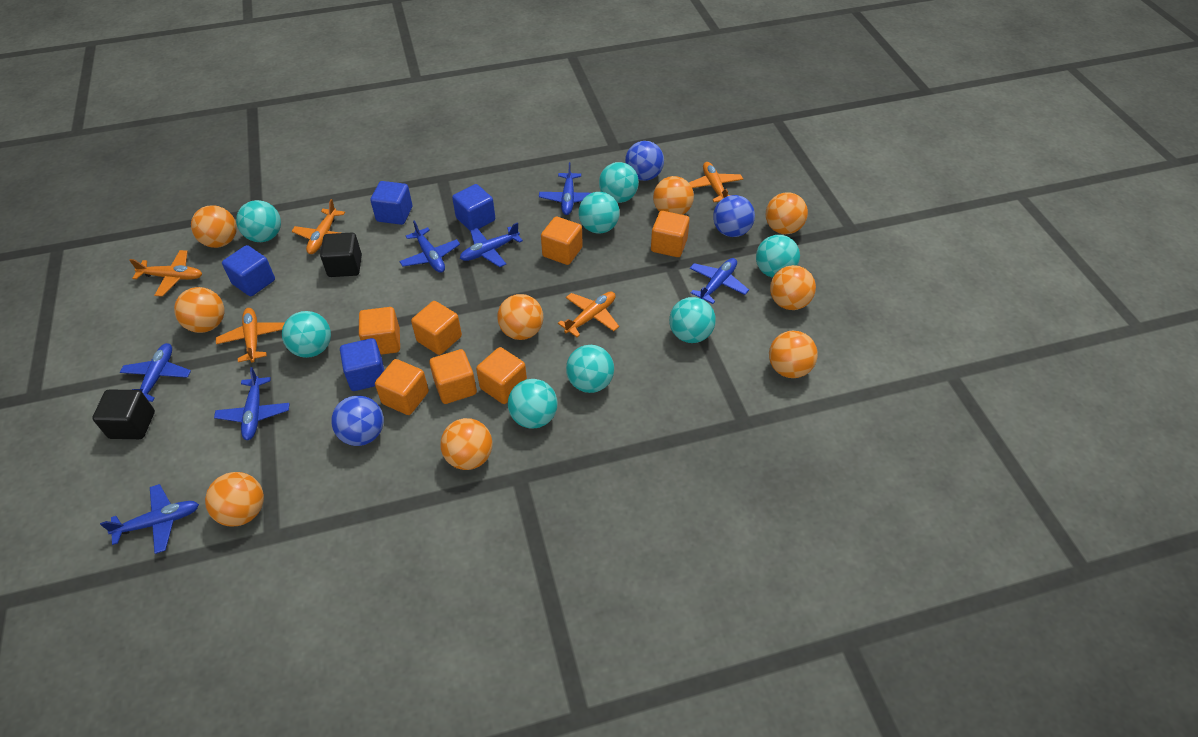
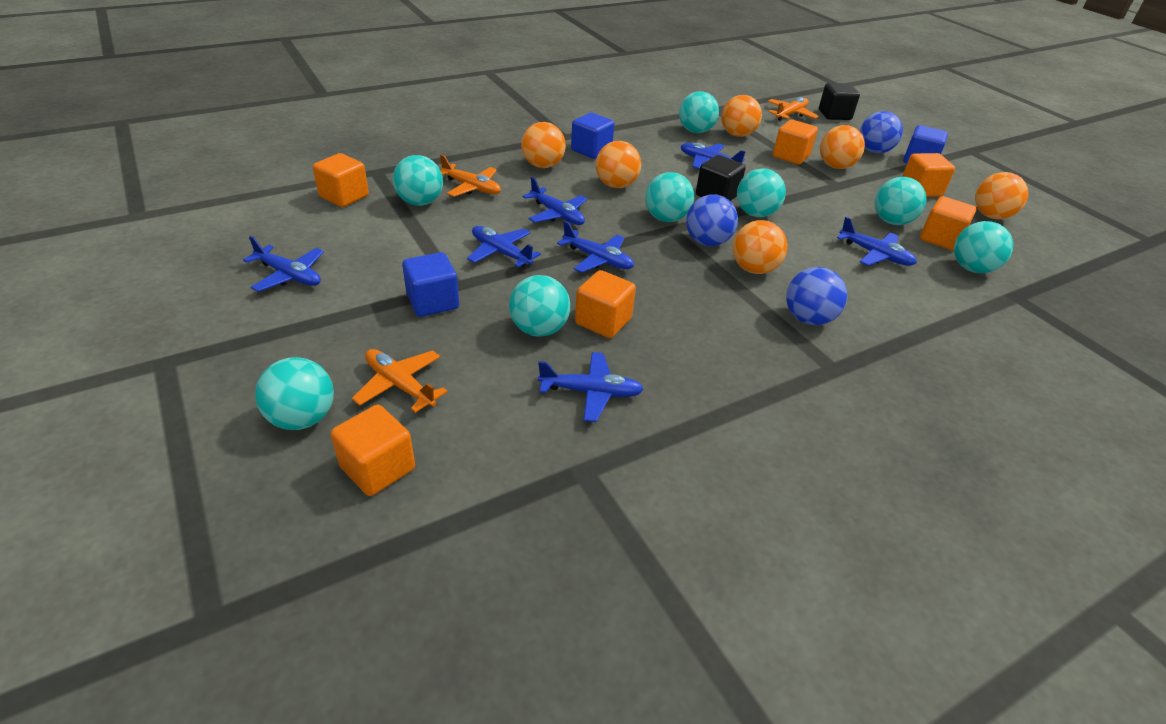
blue cube: 4 -> 3
orange ball: 9 -> 6
orange cube: 7 -> 6
orange plane: 5 -> 3

